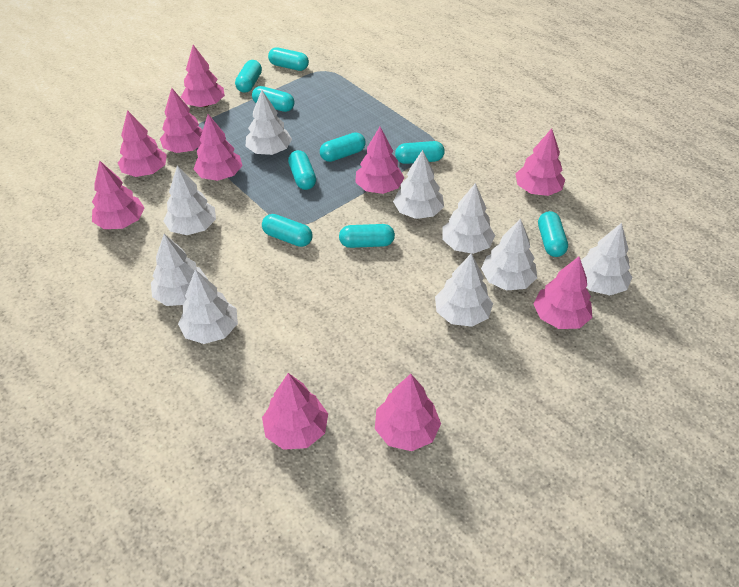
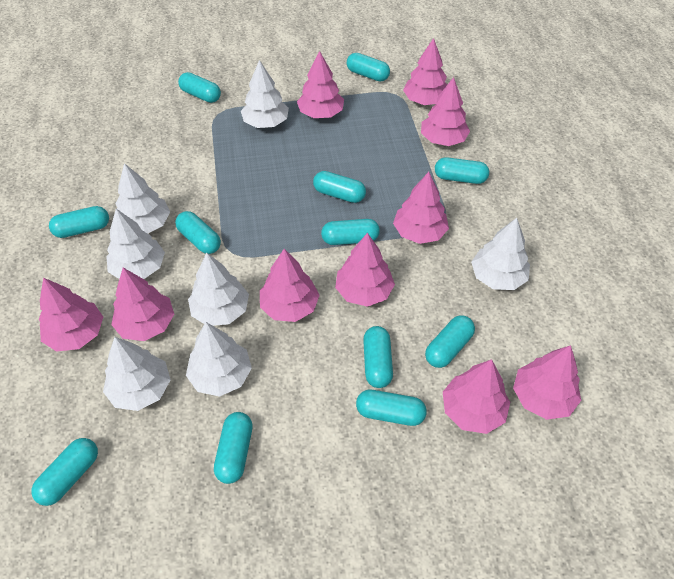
turquoise capsule: 9 -> 12
white tree: 9 -> 7

